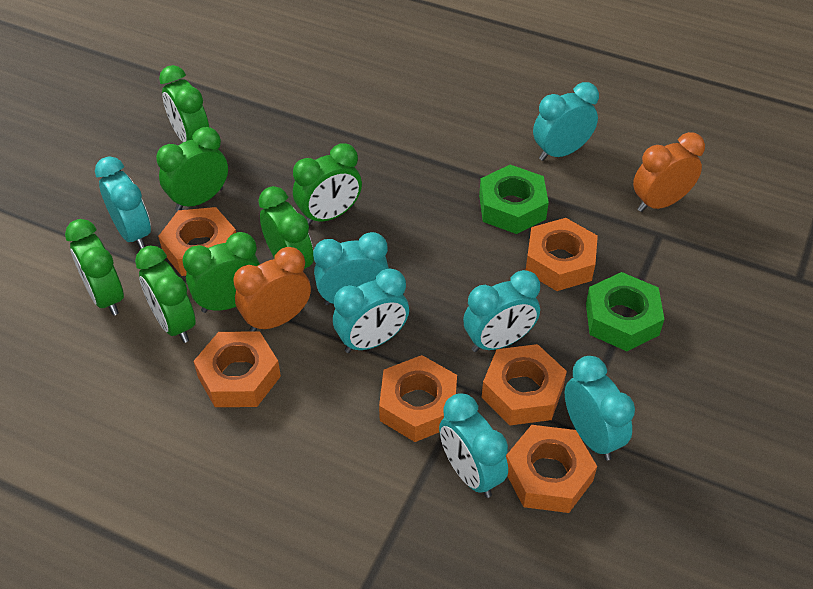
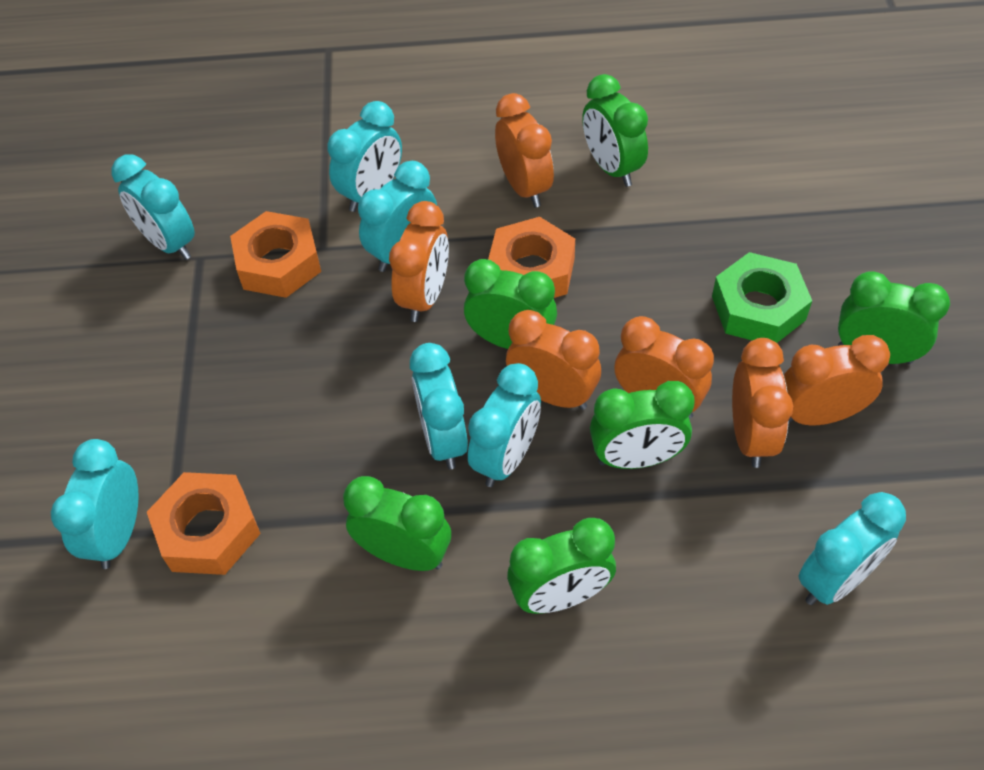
green clock: 7 -> 6
green nut: 2 -> 1
orange clock: 2 -> 6
orange nut: 6 -> 3

